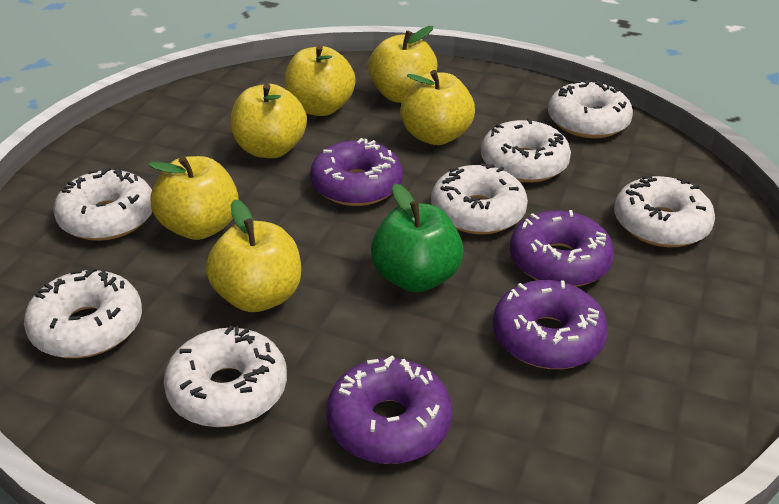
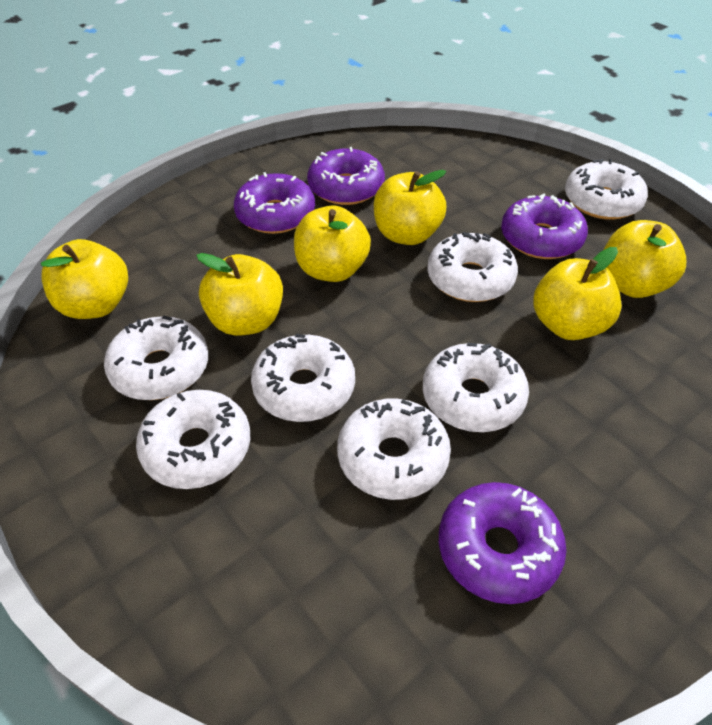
green apple: 1 -> 0

